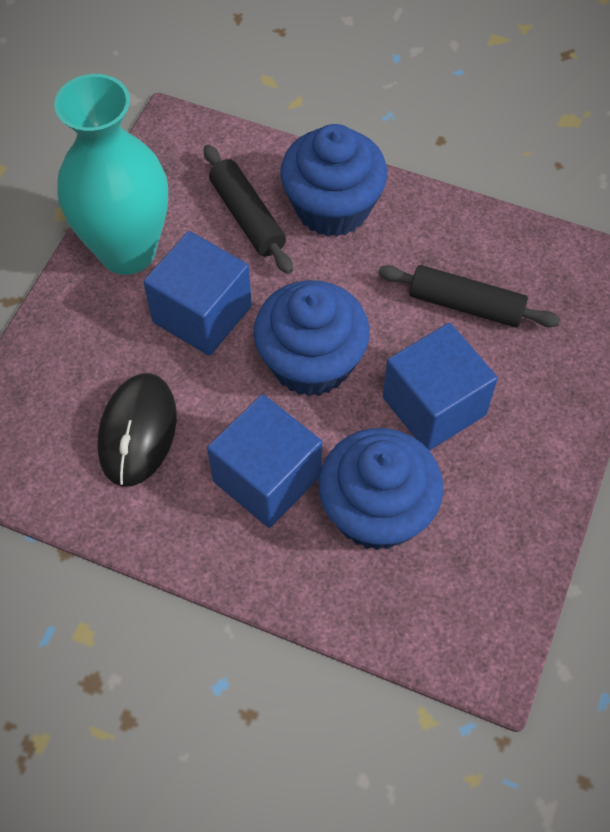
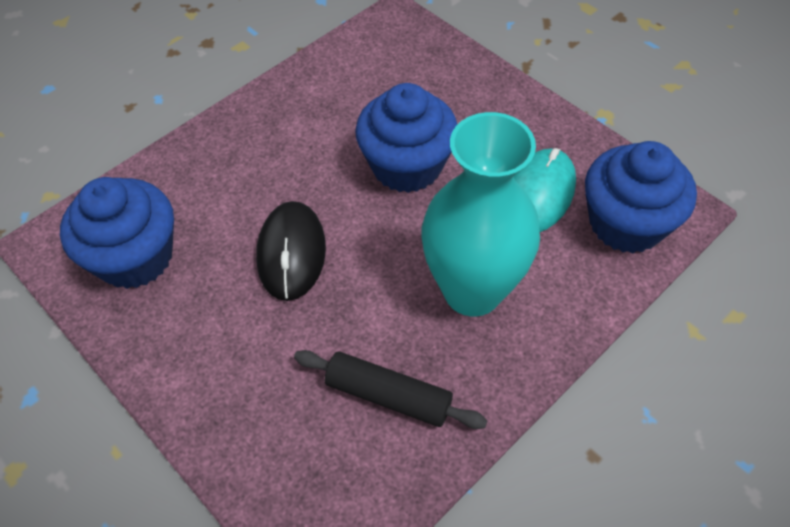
black rolling pin: 2 -> 1
blue cube: 3 -> 0
turquoise mouse: 0 -> 1

